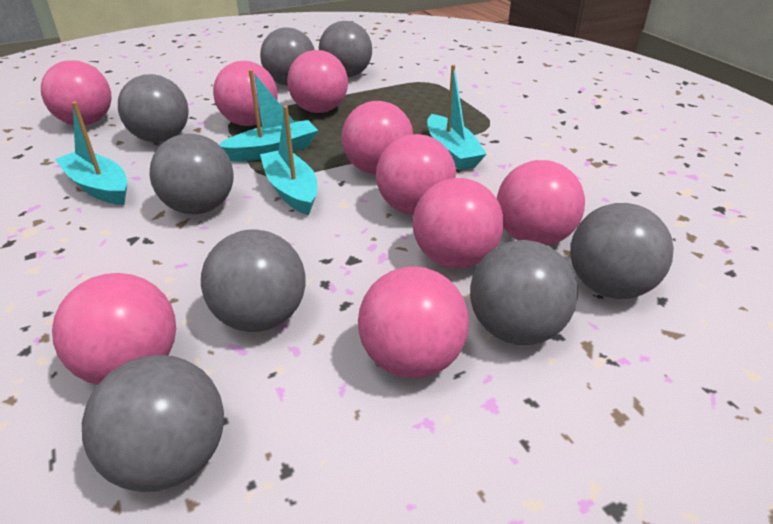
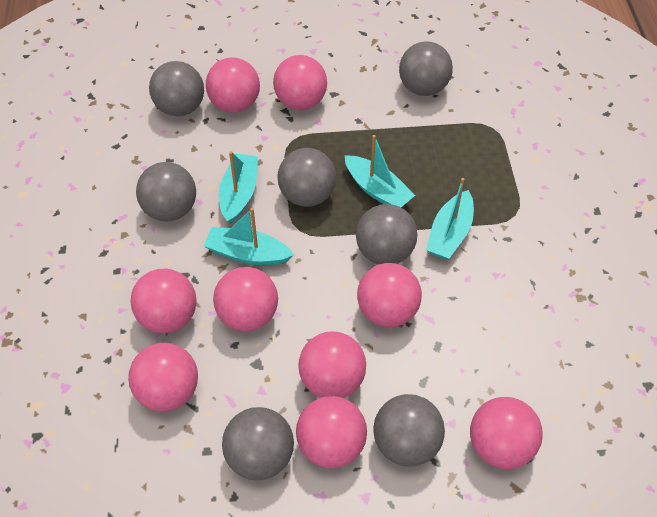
grey ball: 8 -> 7

